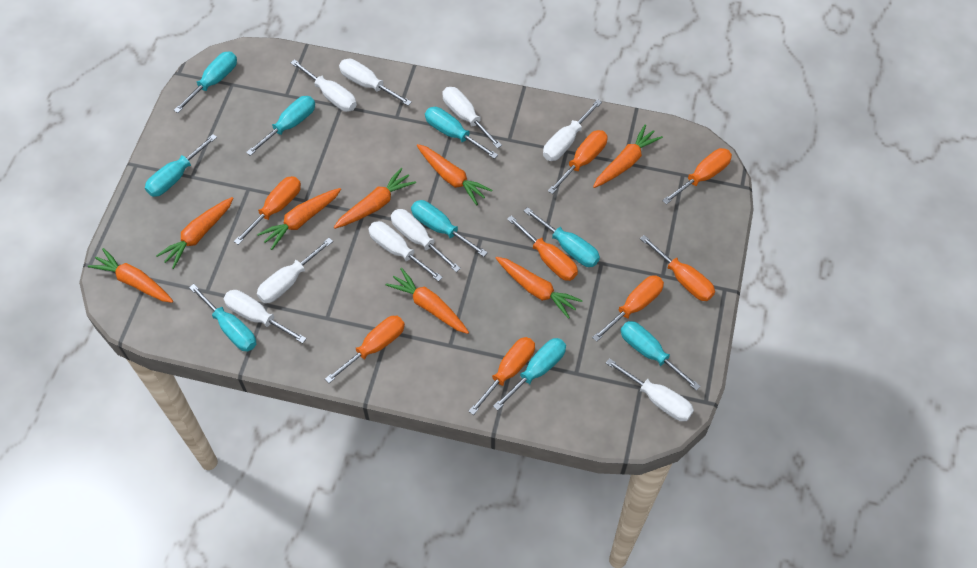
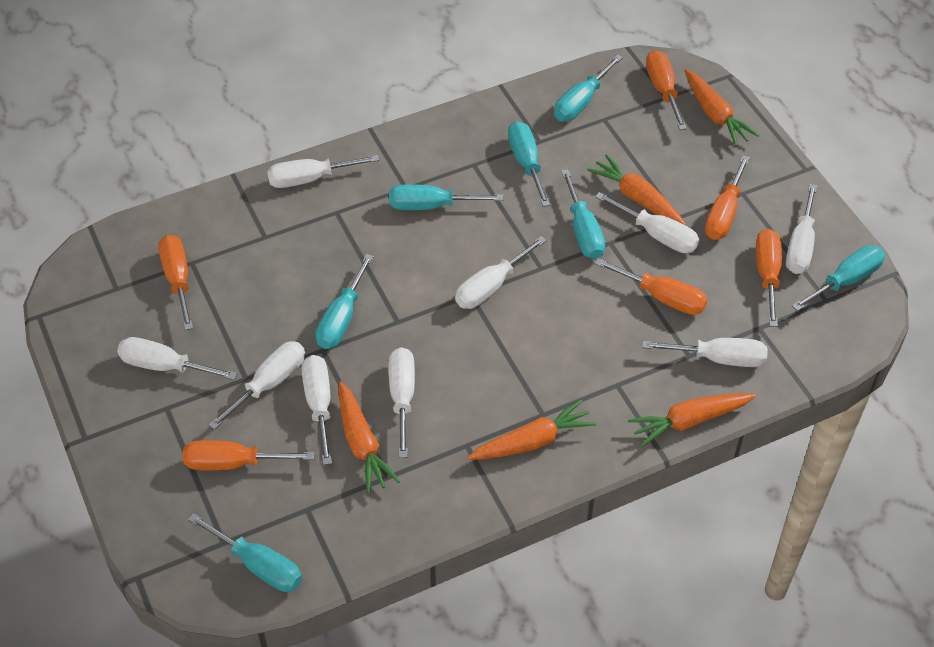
orange carrot: 8 -> 5
orange screwdriver: 8 -> 6
turquoise screwdriver: 9 -> 7

